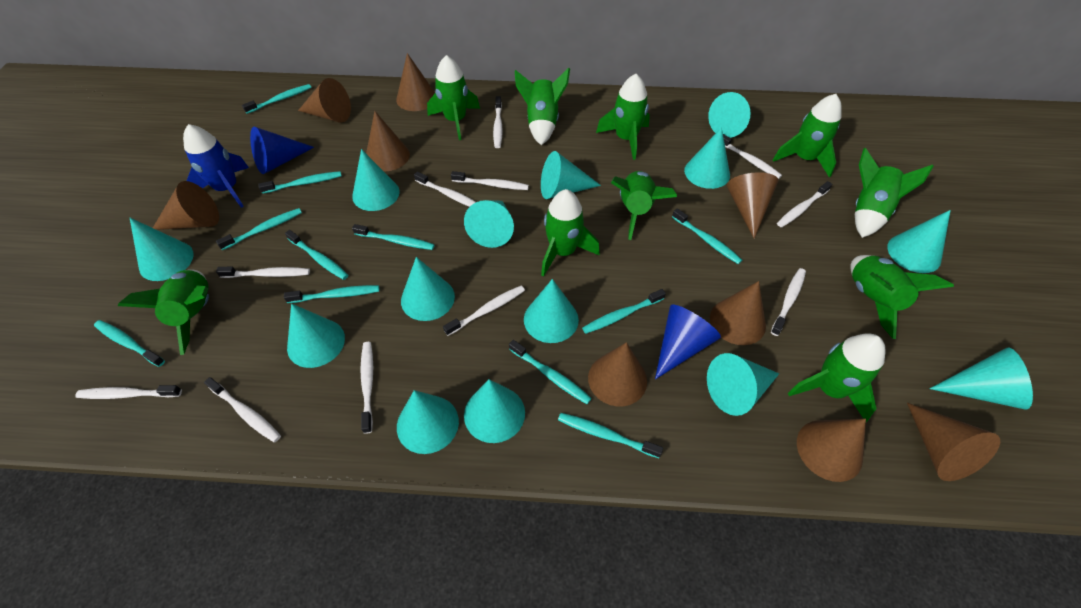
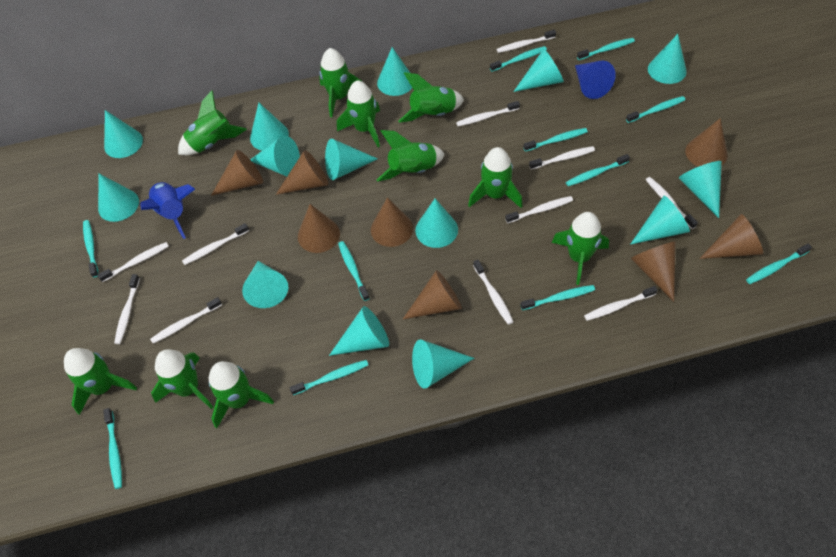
blue cone: 2 -> 1
brown cone: 9 -> 8

